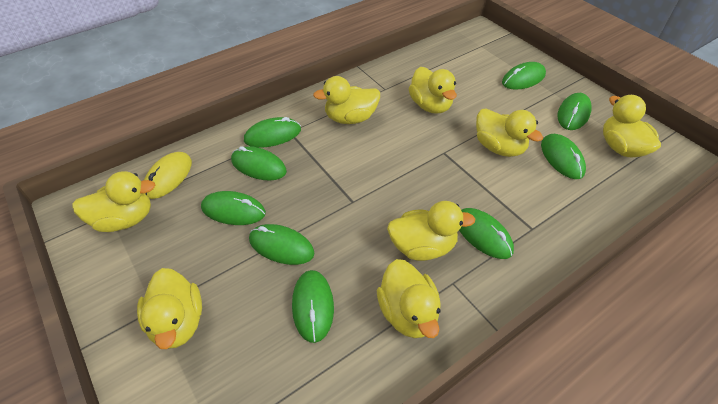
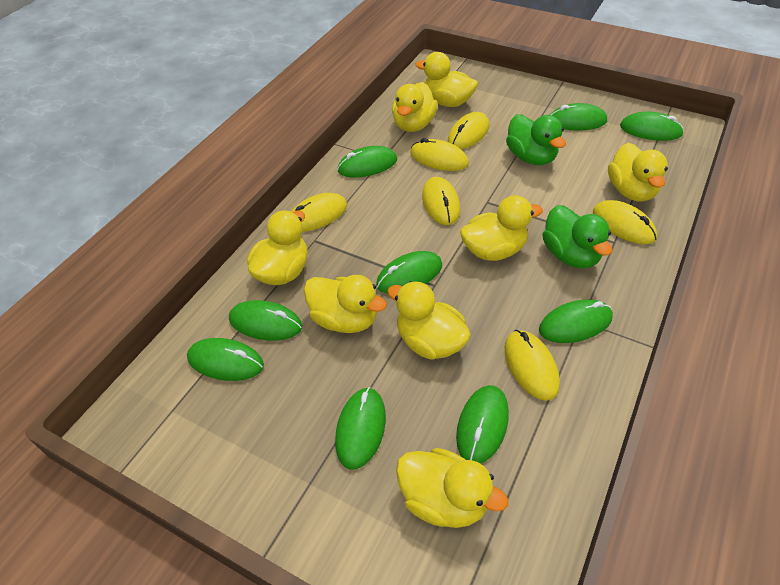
green duck: 0 -> 2
yellow mouse: 1 -> 6

